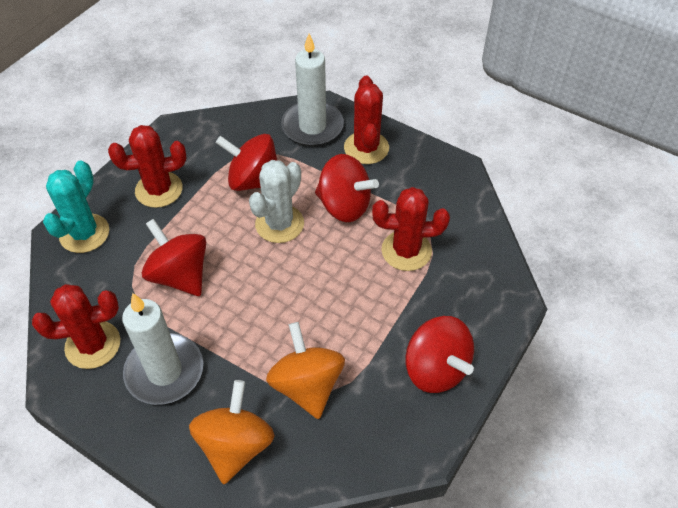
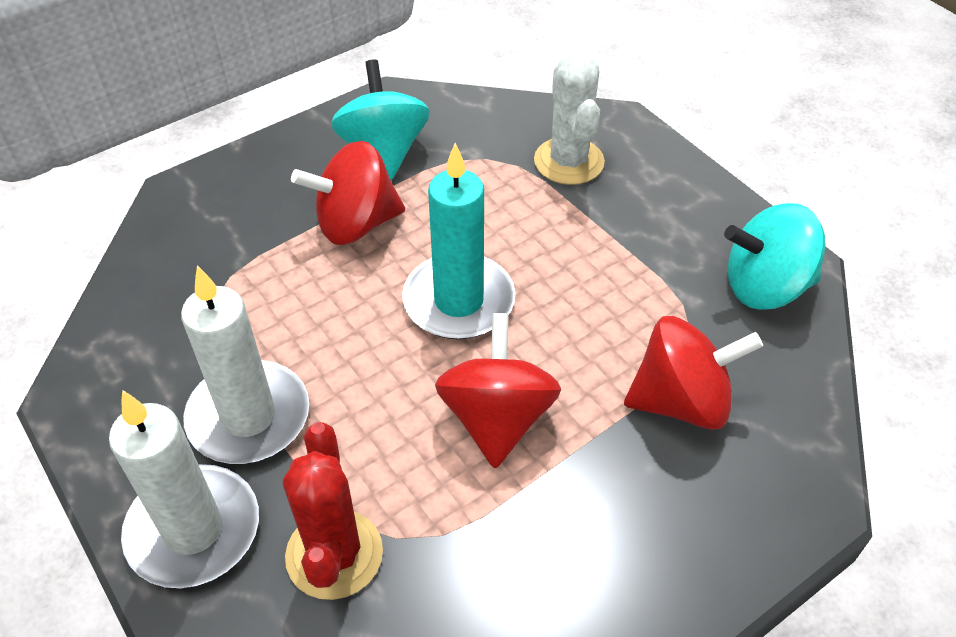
orange spinning top: 2 -> 0
red cactus: 4 -> 1
red spinning top: 4 -> 3
turquoise cactus: 1 -> 0
turquoise candle: 0 -> 1
turquoise spinning top: 0 -> 2

